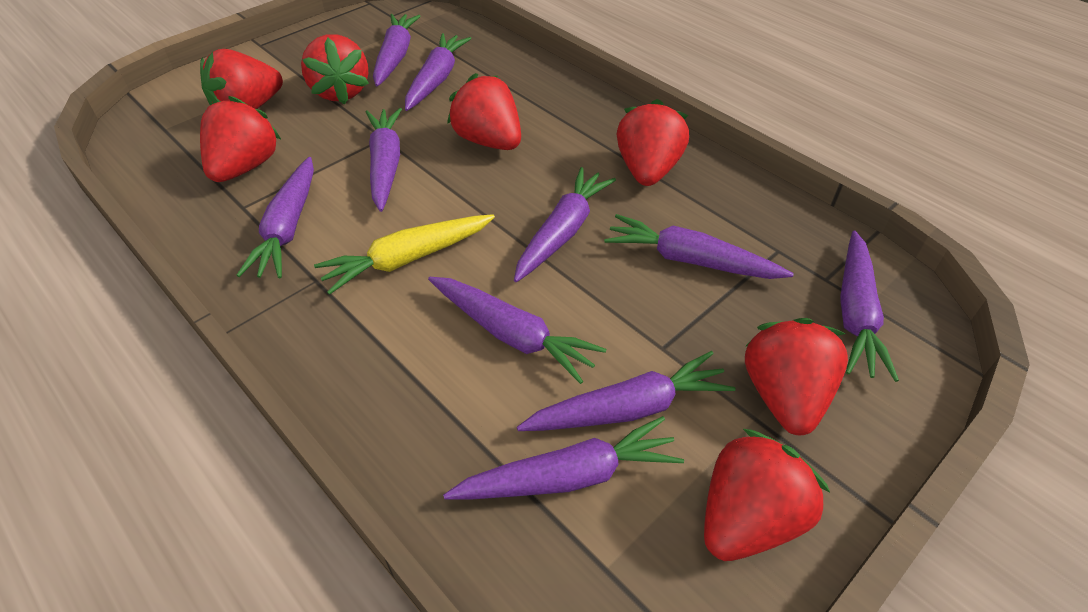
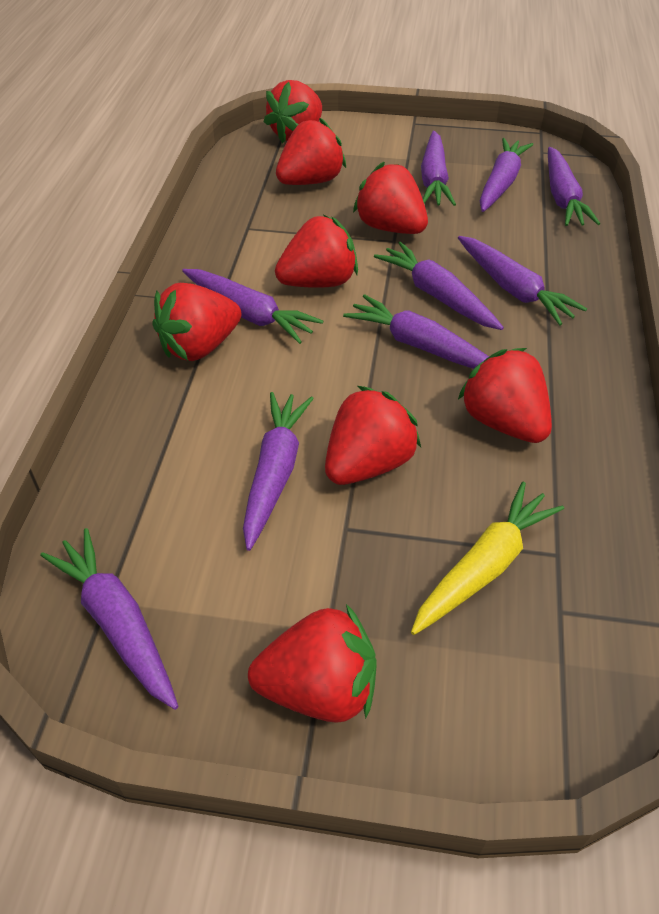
purple carrot: 10 -> 9
red strawberry: 7 -> 8

